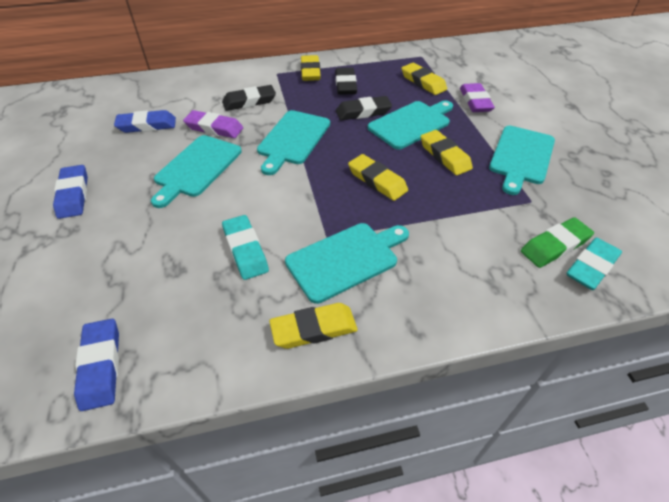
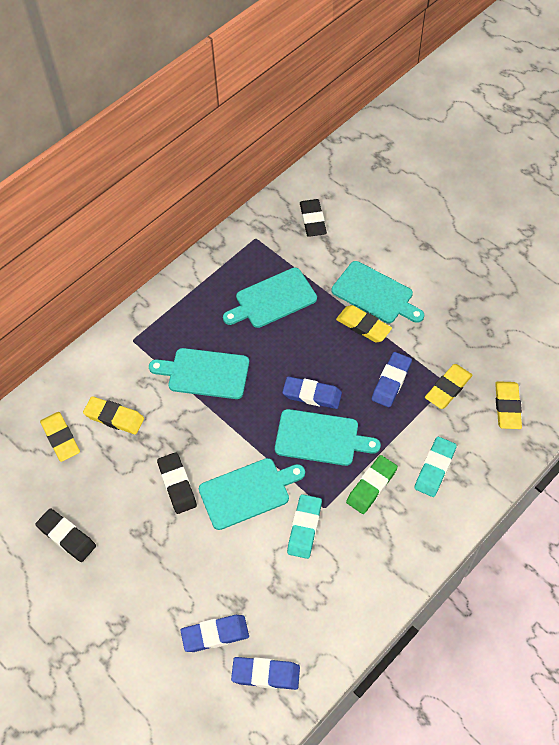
blue eraser: 3 -> 4
purple eraser: 2 -> 0

